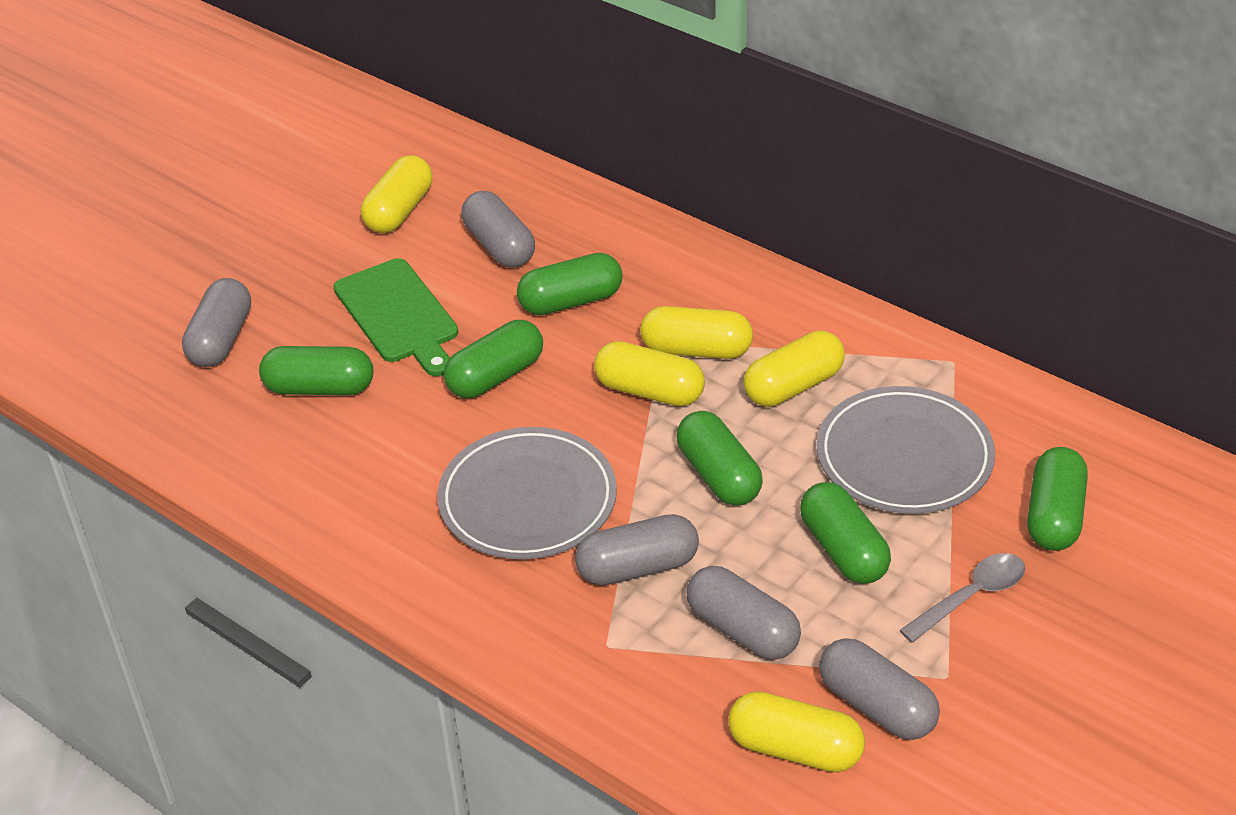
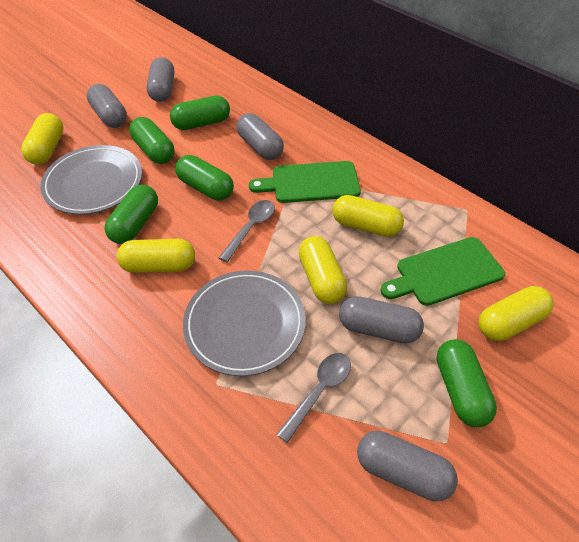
green capsule: 6 -> 5
green cutting board: 1 -> 2
grey spoon: 1 -> 2

